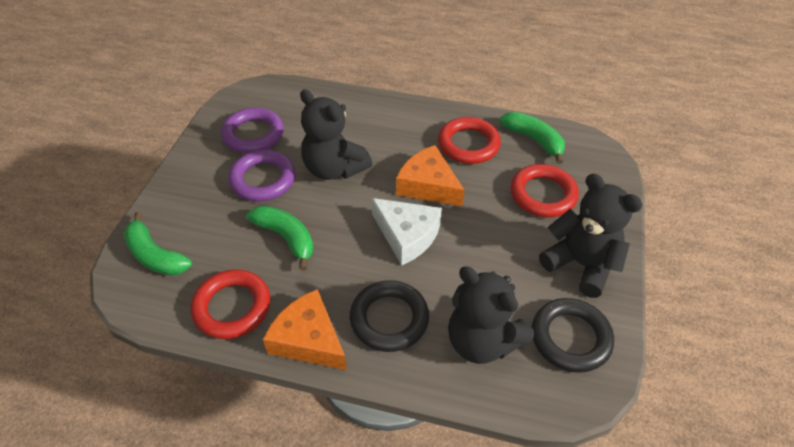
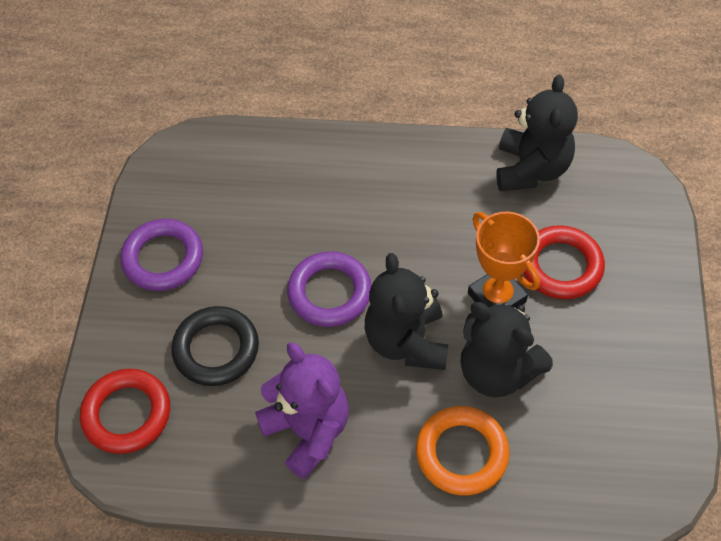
black ring: 2 -> 1
green banana: 3 -> 0
orange cheese: 2 -> 0
orange ring: 0 -> 1
orange trophy: 0 -> 1
purple teddy bear: 0 -> 1
red ring: 3 -> 2
white cheese: 1 -> 0

